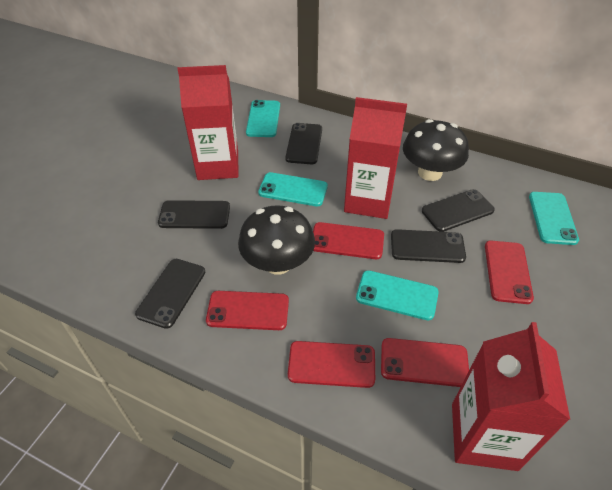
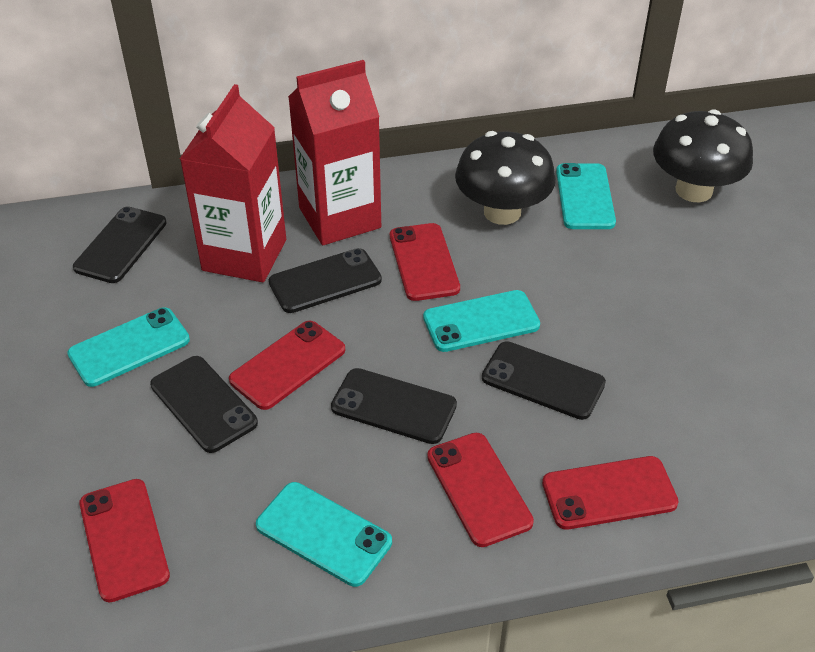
red carton: 3 -> 2

